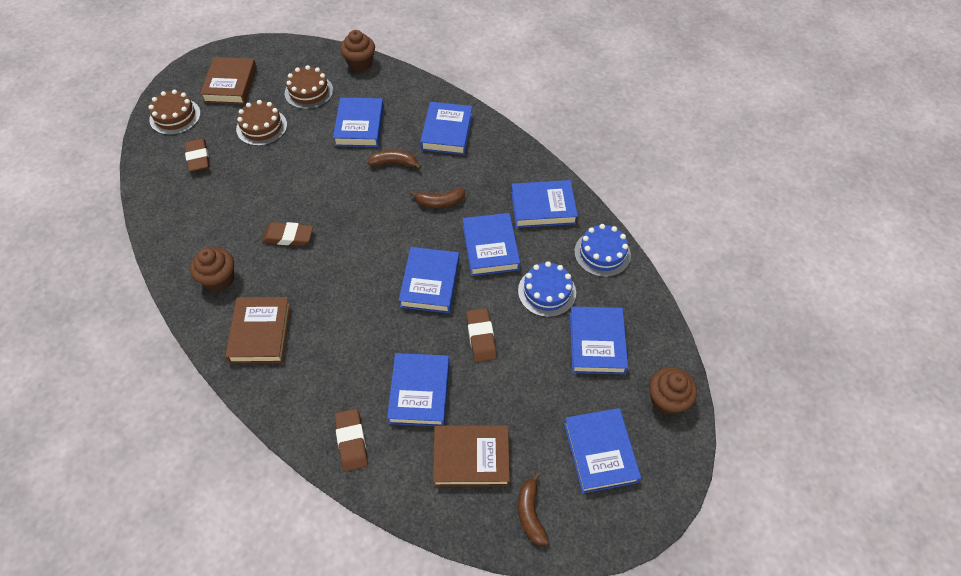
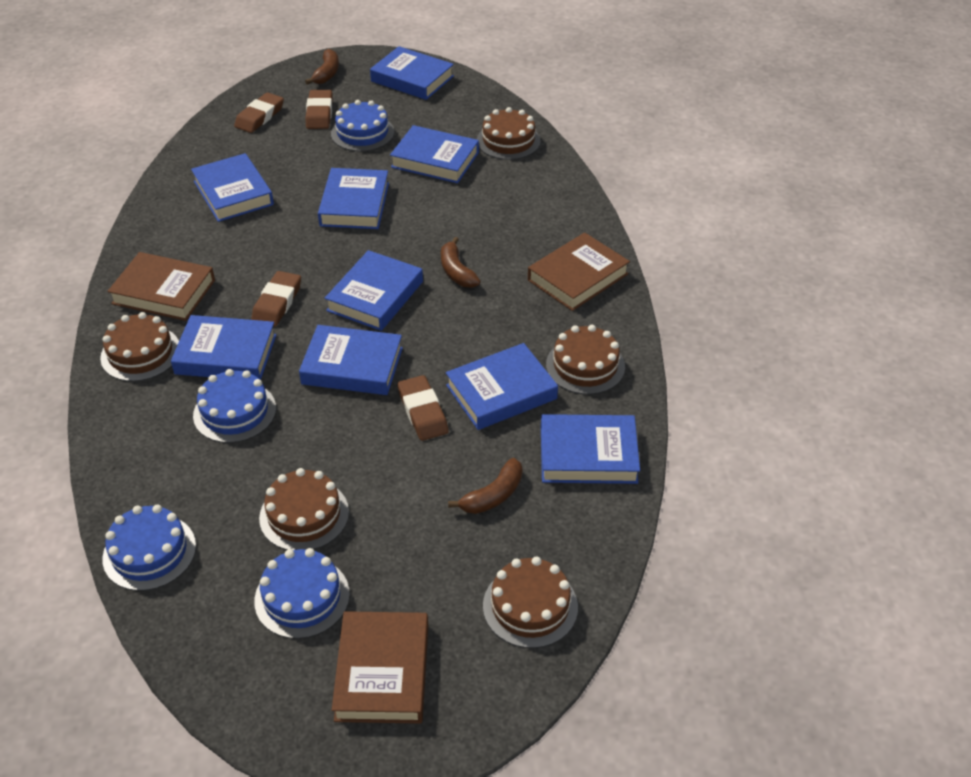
blue book: 8 -> 9
blue cake: 2 -> 4
brown cake: 3 -> 5
brown cupcake: 3 -> 0

